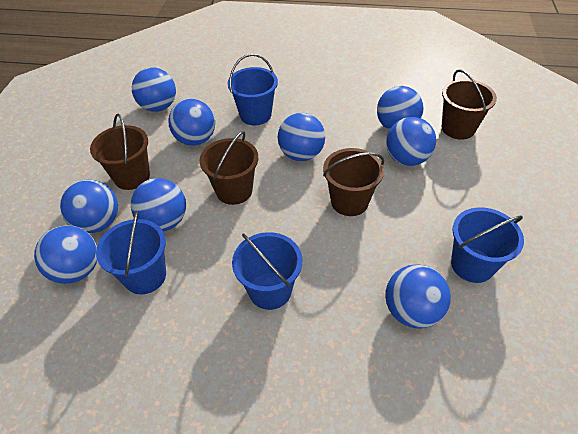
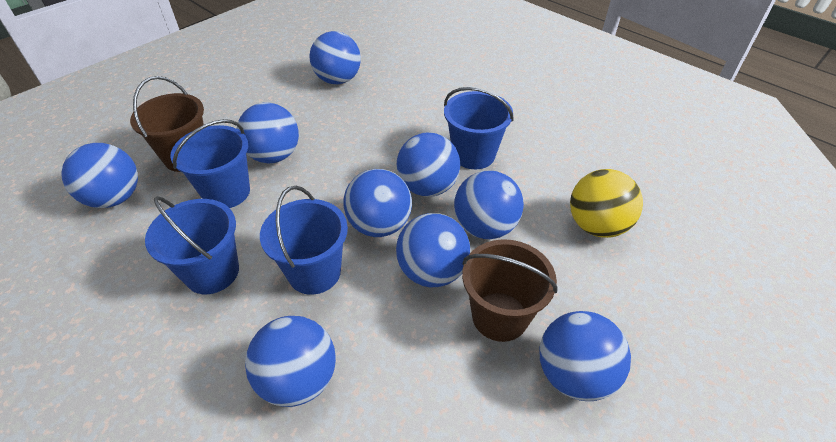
brown bucket: 4 -> 2
yellow ball: 0 -> 1

